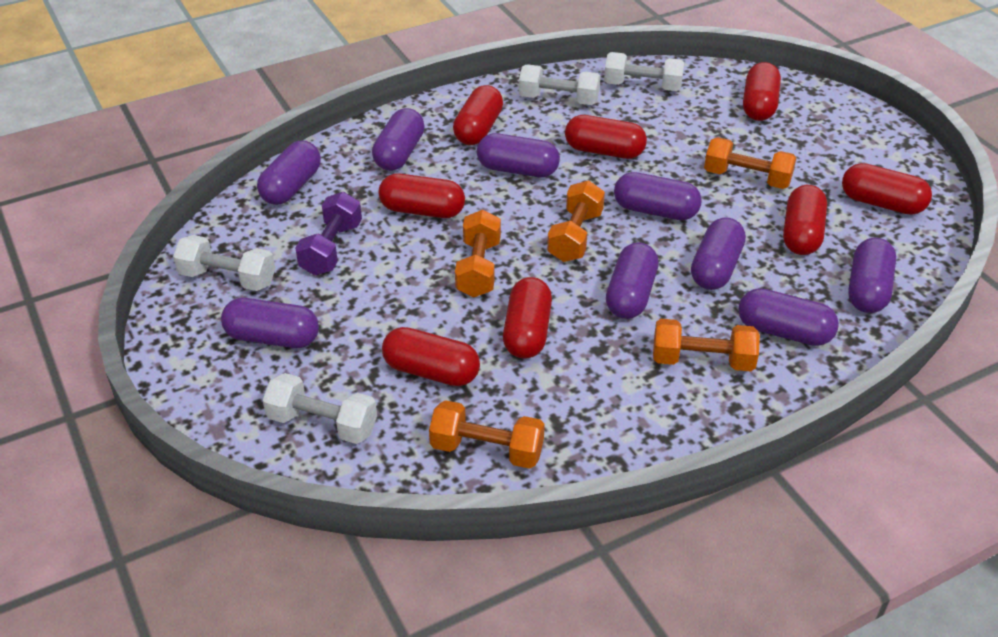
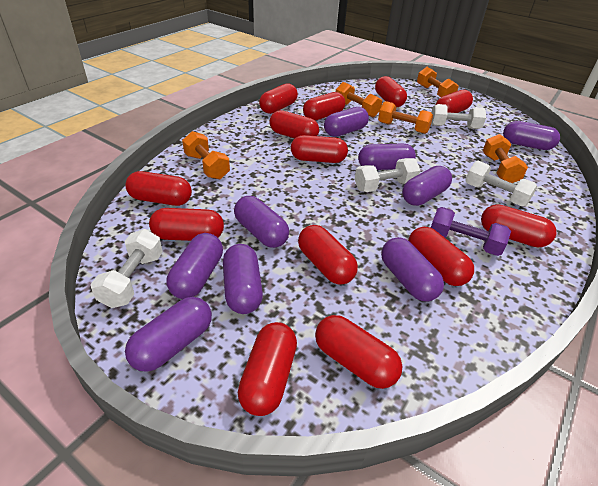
red capsule: 8 -> 13

